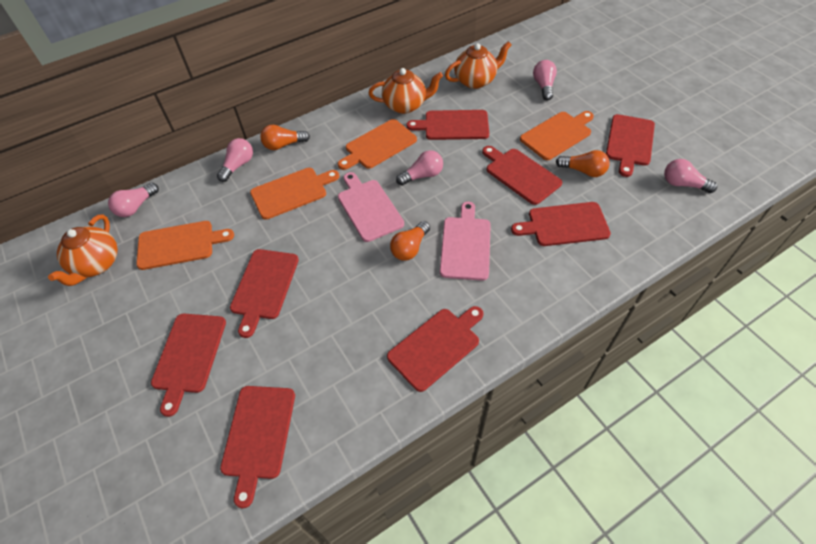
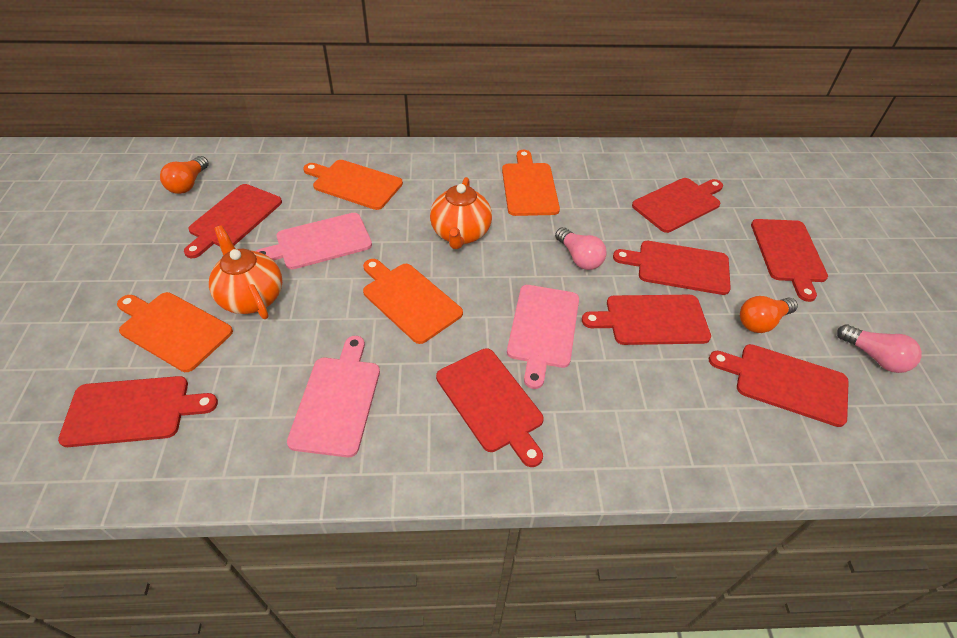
orange light bulb: 3 -> 2
orange teapot: 3 -> 2
pink cutting board: 2 -> 3
pink light bulb: 5 -> 2

